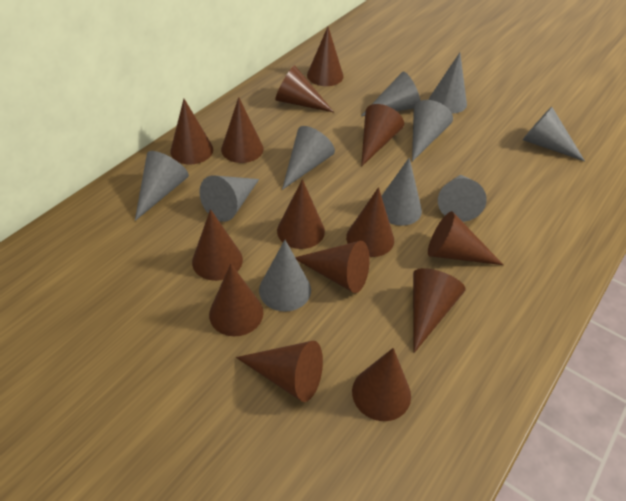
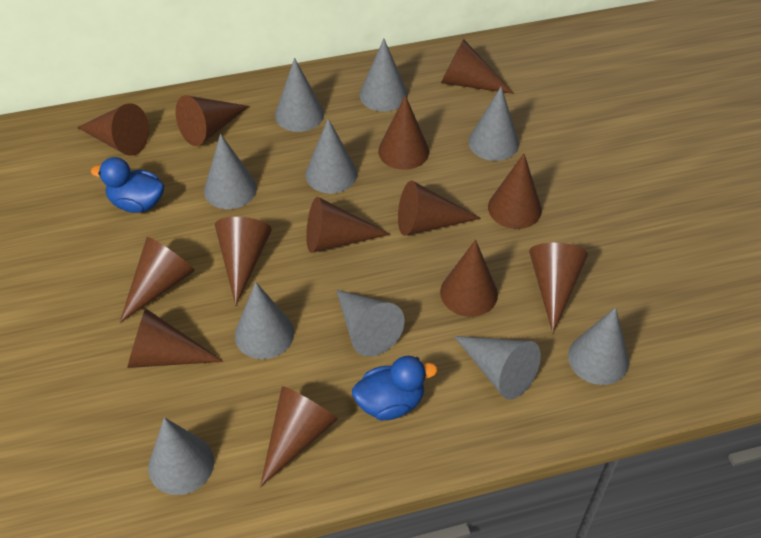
blue duck: 0 -> 2
brown cone: 14 -> 13

